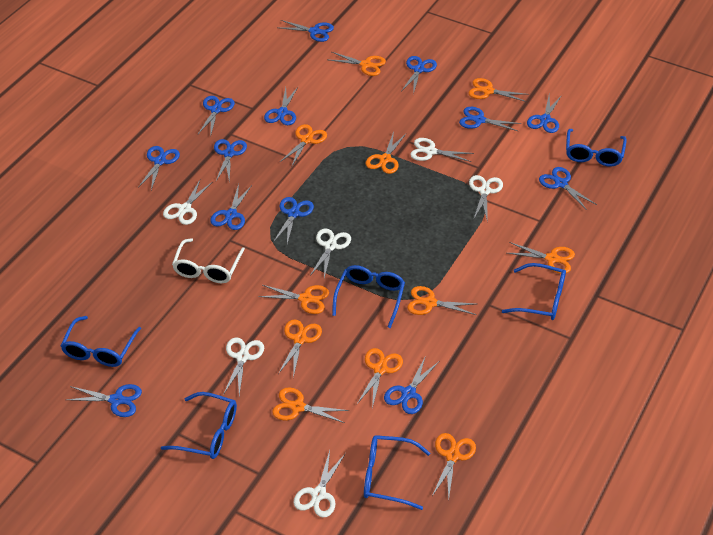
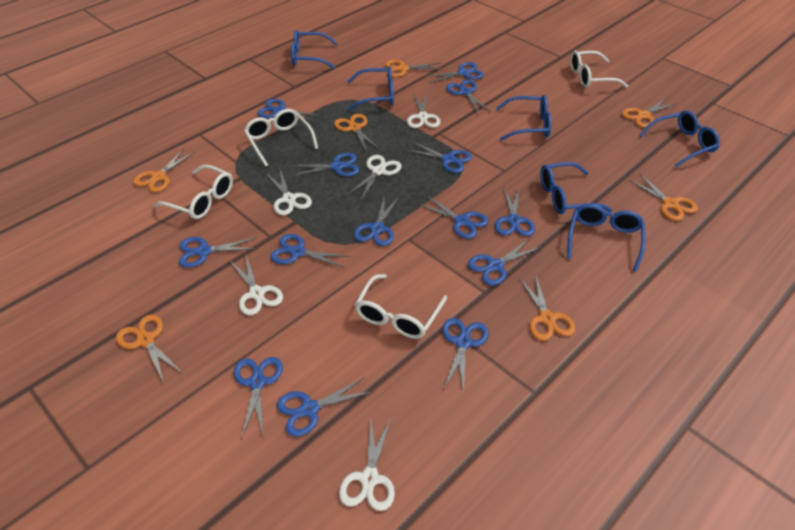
blue scissors: 13 -> 14
orange scissors: 11 -> 7
white glasses: 1 -> 4
white scissors: 6 -> 5

